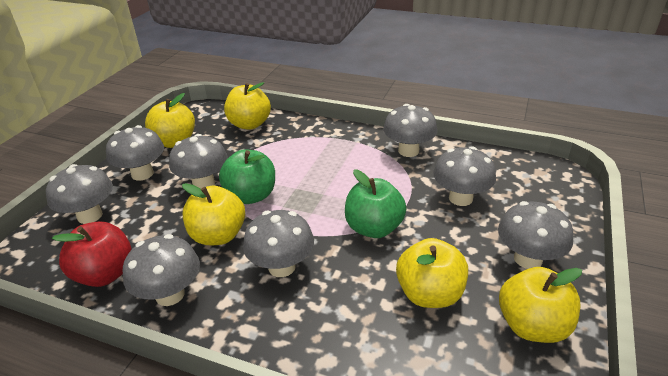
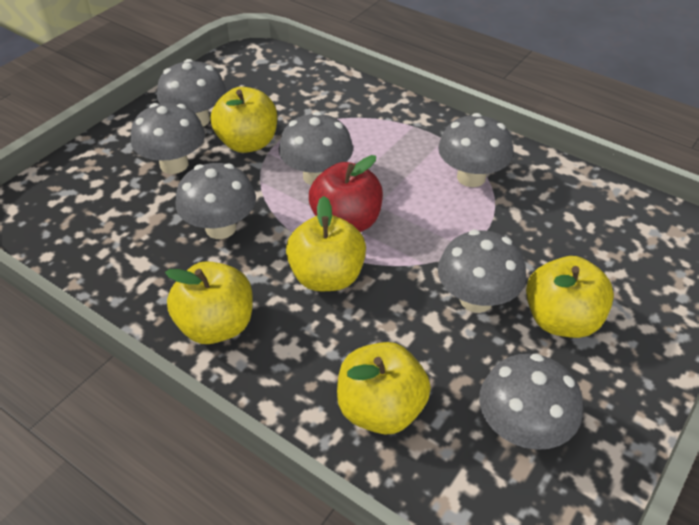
green apple: 2 -> 0
grey mushroom: 8 -> 7

